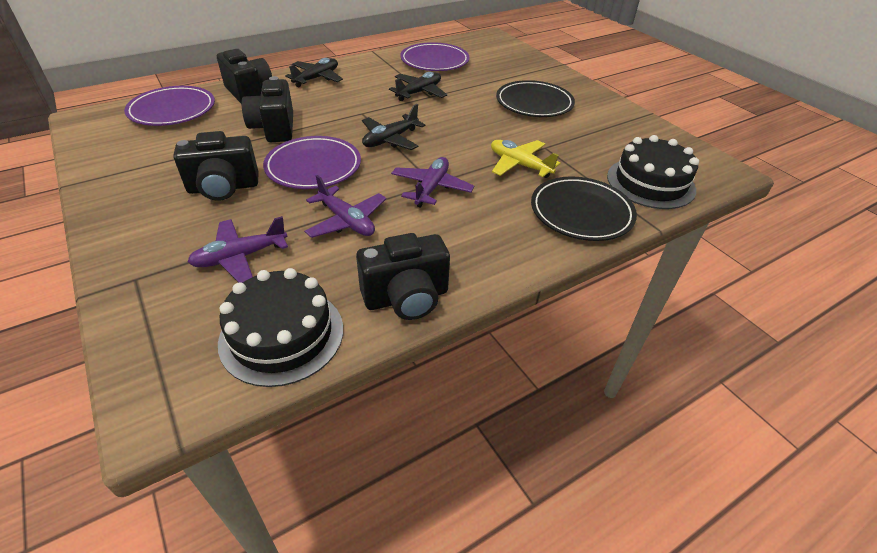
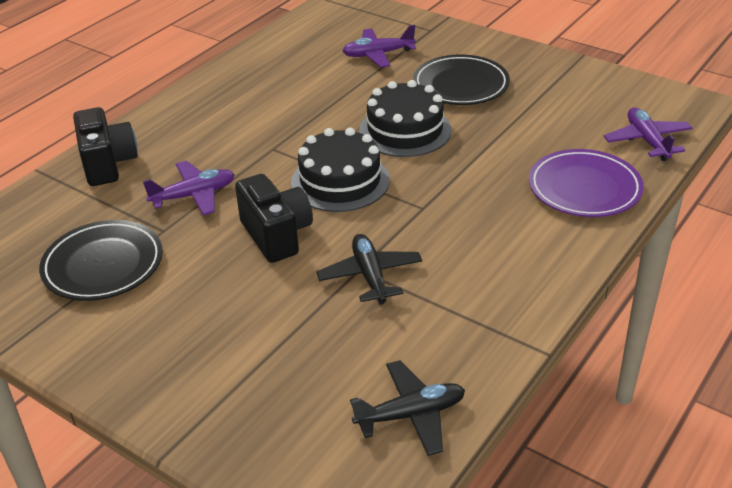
black camera: 4 -> 2
black plane: 3 -> 2
purple plate: 3 -> 1
yellow plane: 1 -> 0

